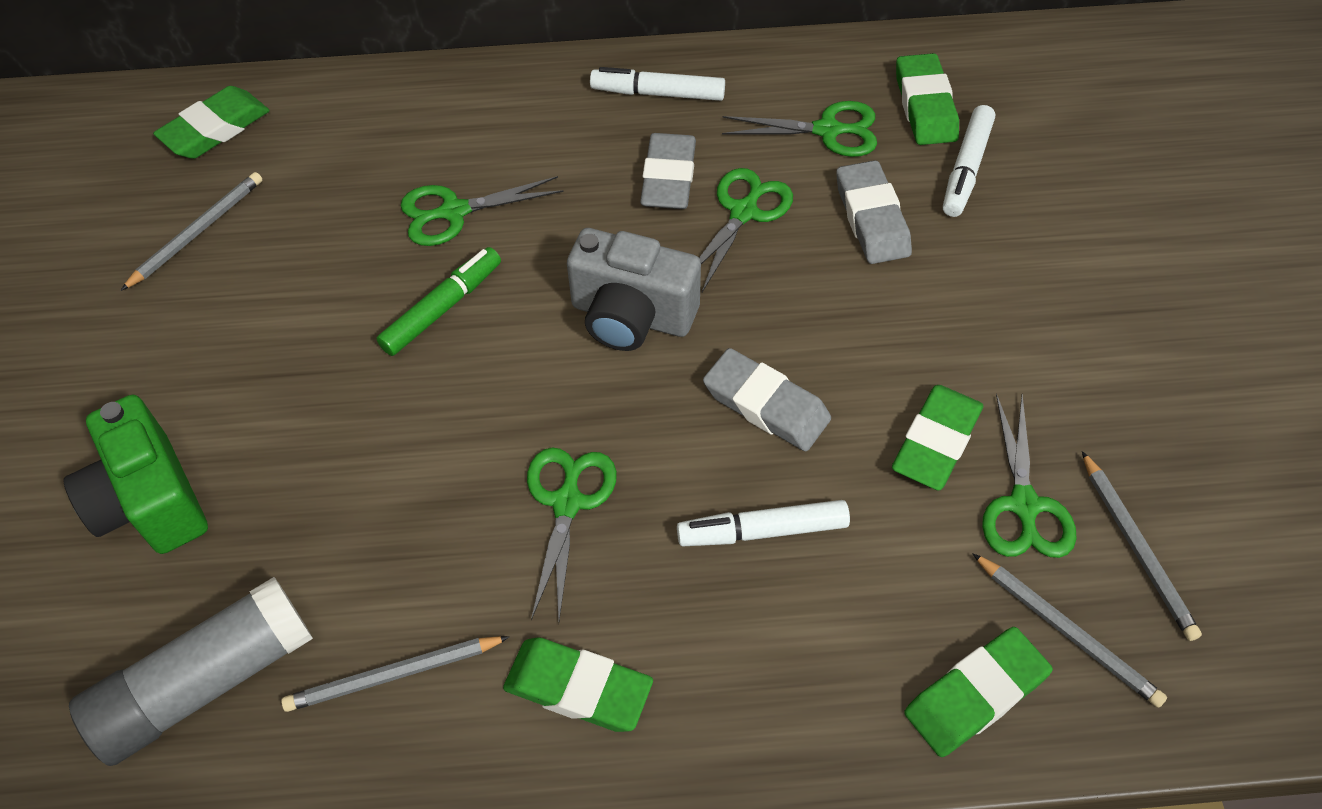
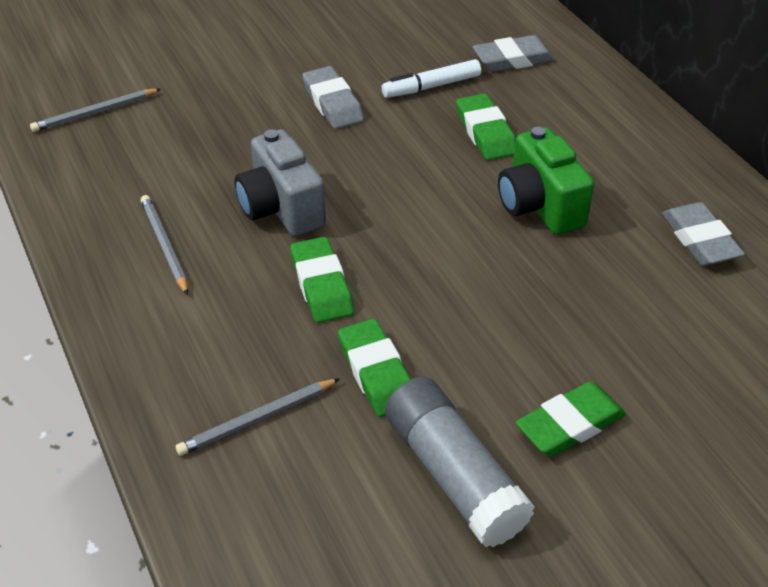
green eraser: 5 -> 4
green marker: 1 -> 0
green scissors: 5 -> 0
grey pencil: 4 -> 3
white marker: 3 -> 1

